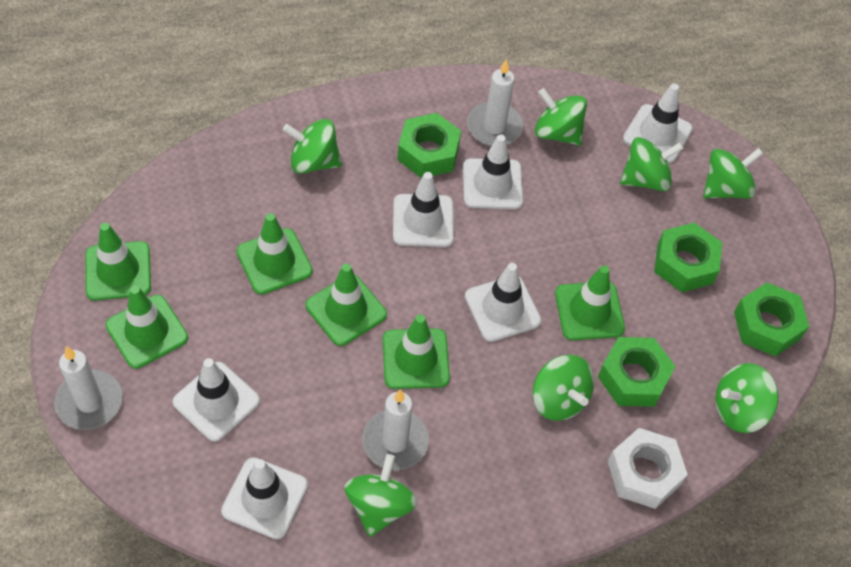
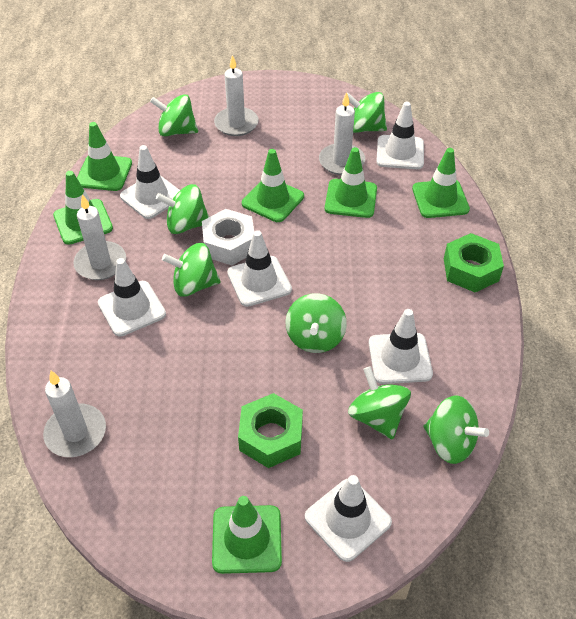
green nut: 4 -> 2
white candle: 3 -> 4

